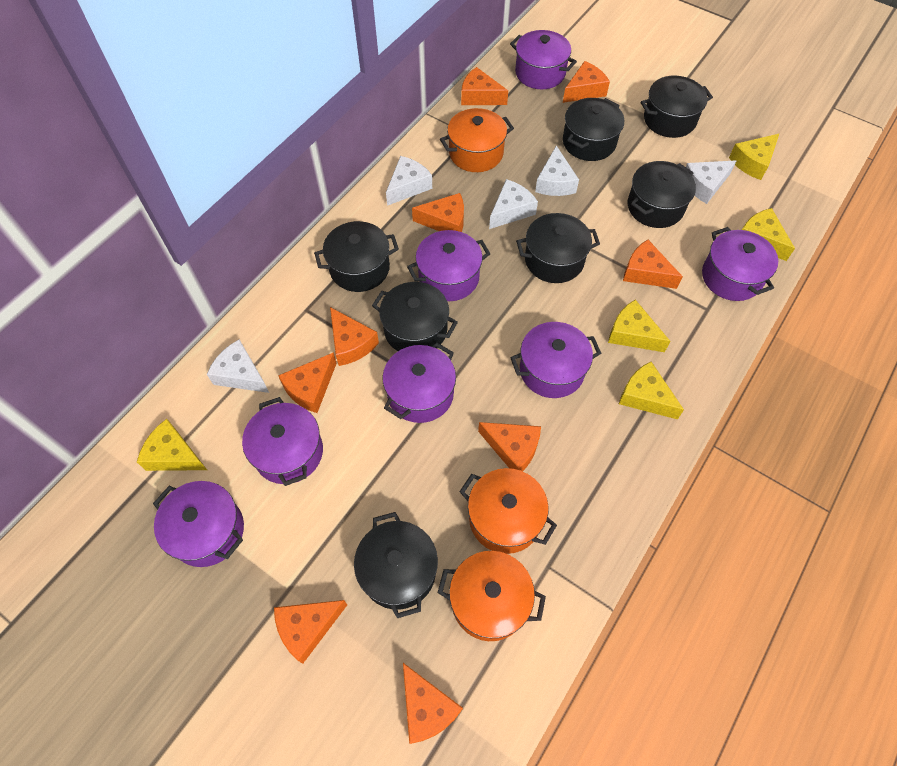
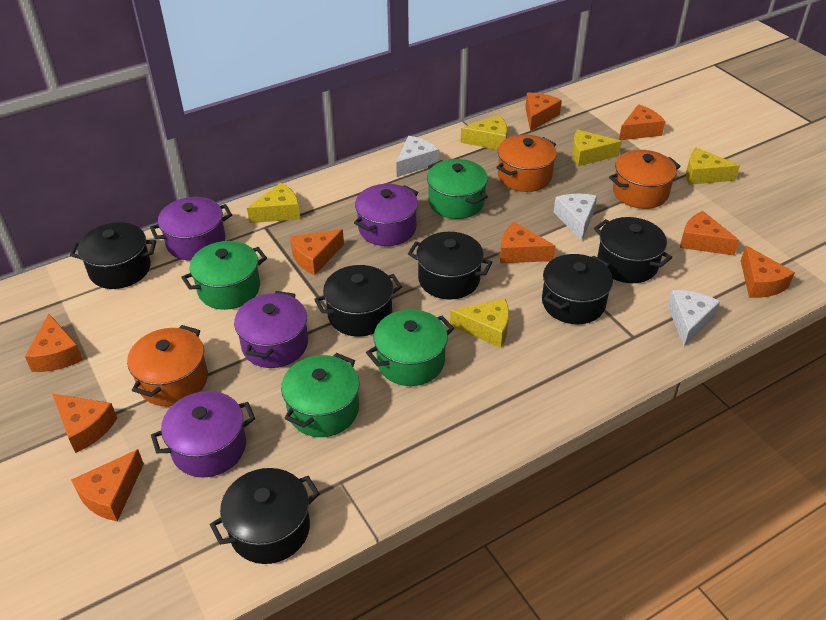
black pot: 7 -> 6
green pot: 0 -> 4
purple pot: 7 -> 4
white cheese: 5 -> 3

